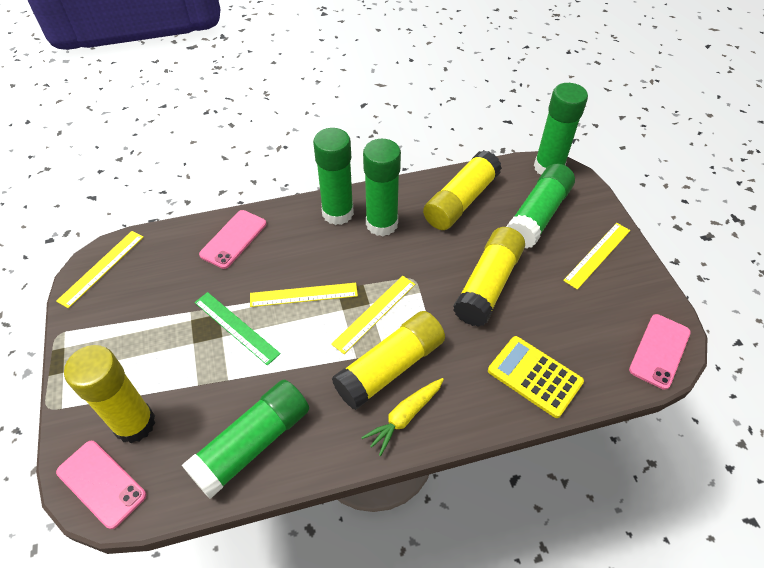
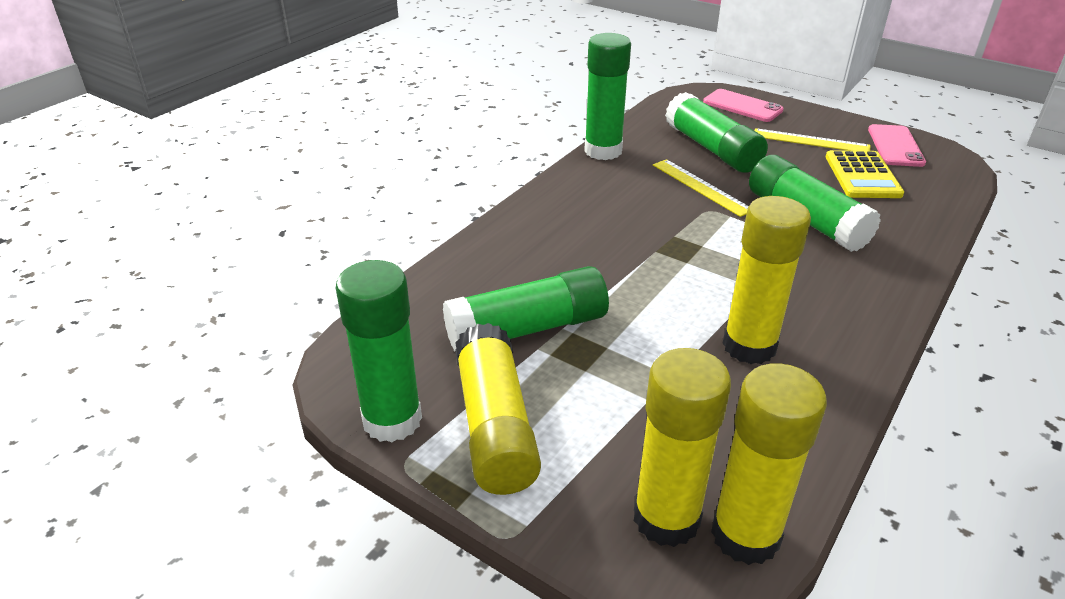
green ruler: 1 -> 0
pink phone: 3 -> 2
yellow carrot: 1 -> 0
yellow ruler: 4 -> 2

